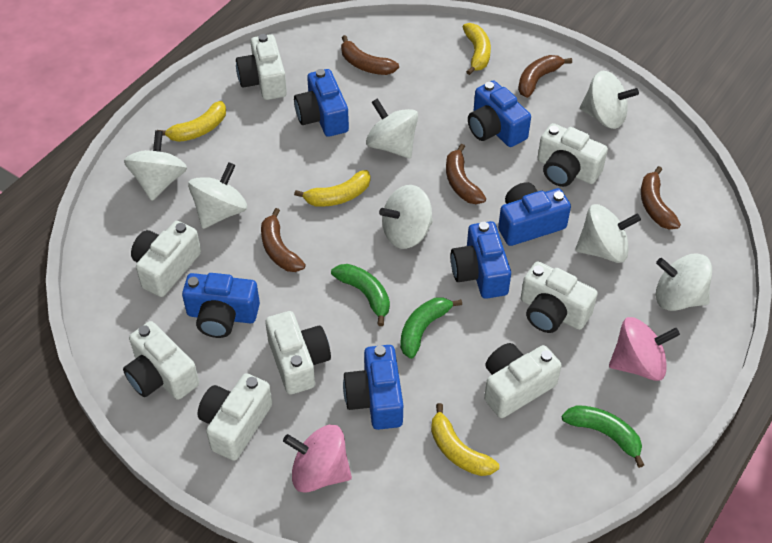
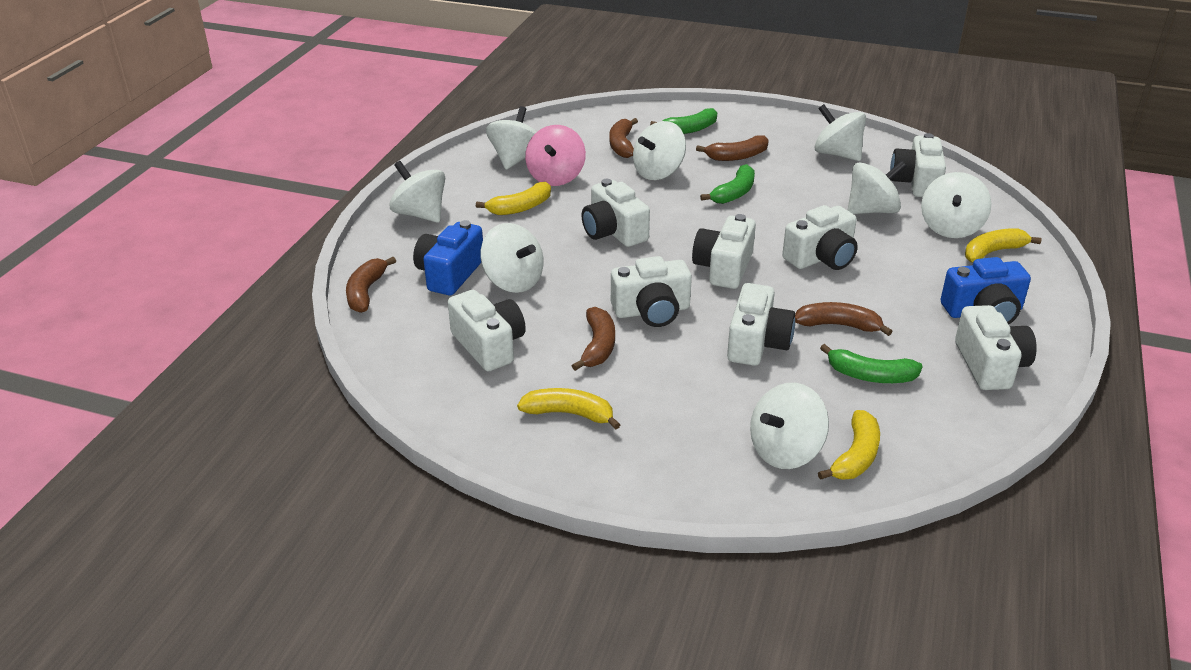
blue camera: 6 -> 2
pink spinning top: 2 -> 1
white spinning top: 7 -> 8

